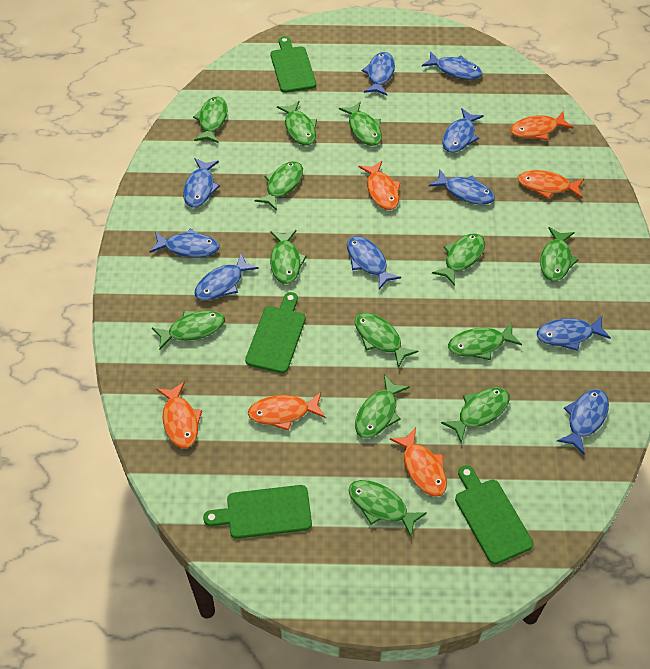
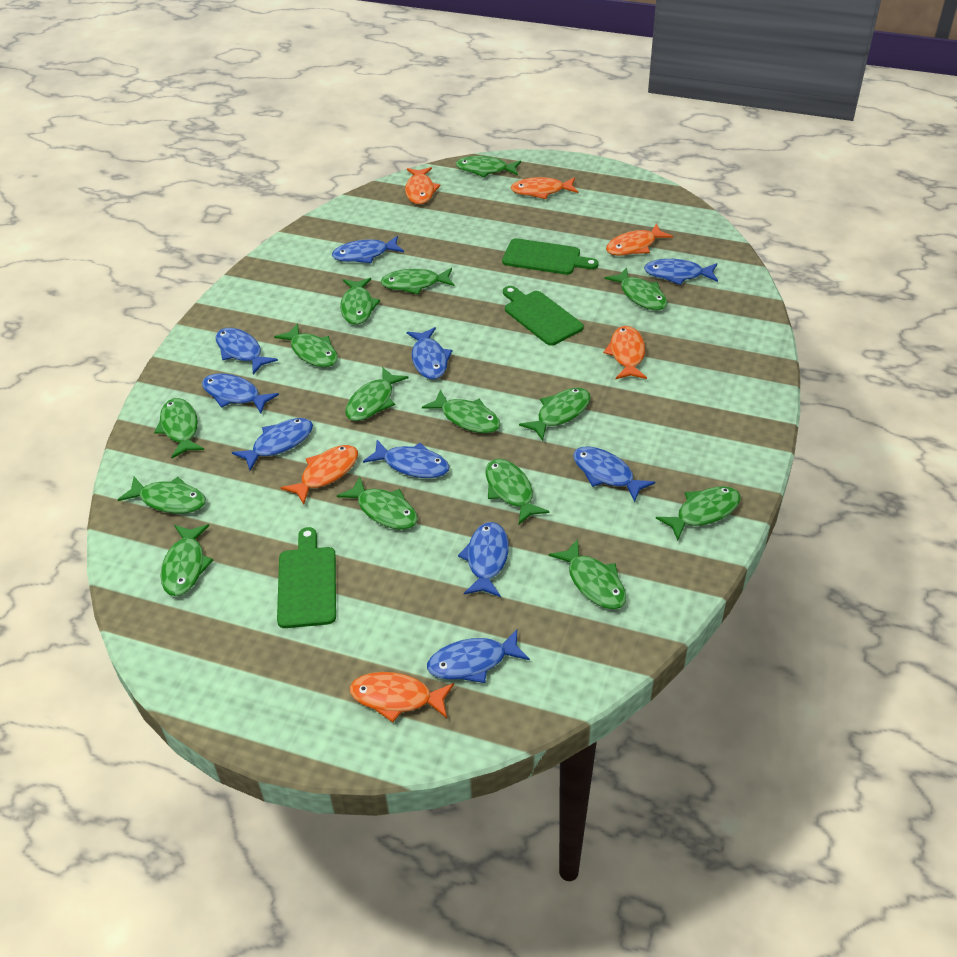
green cutting board: 4 -> 3
green fish: 13 -> 15

